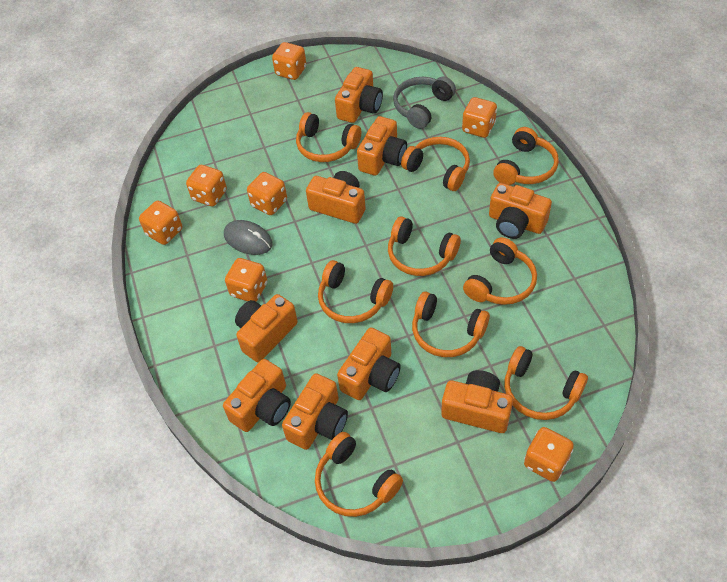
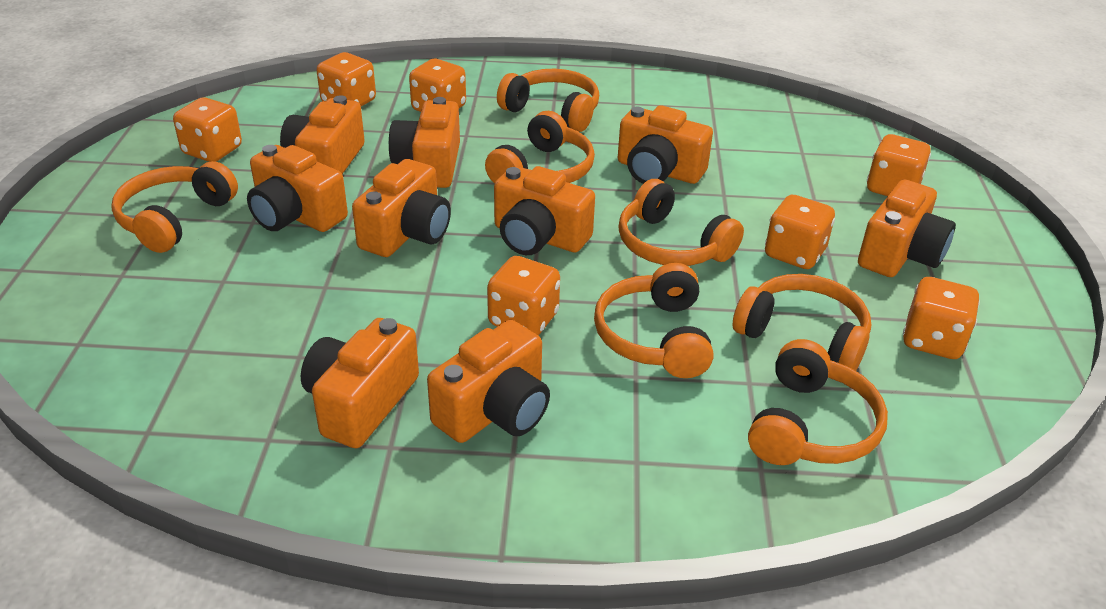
grey headphones: 1 -> 0
grey mouse: 1 -> 0
orange headphones: 9 -> 7

